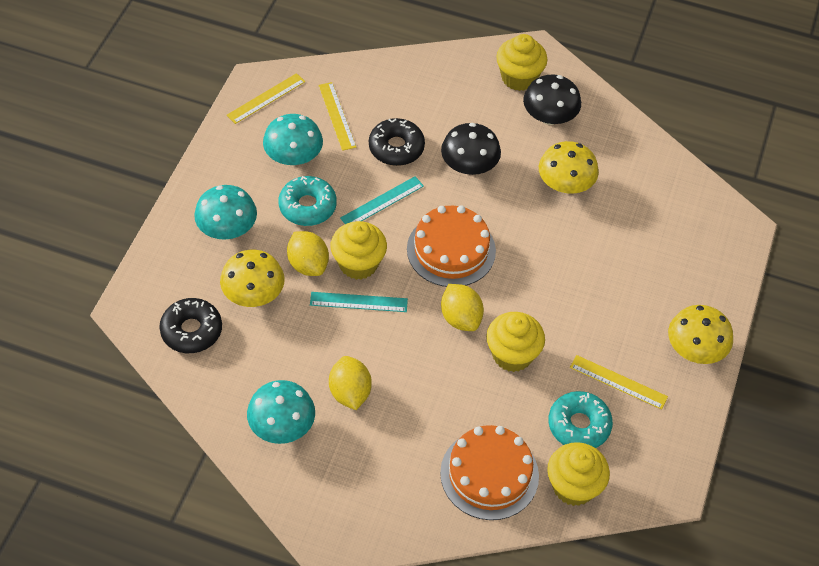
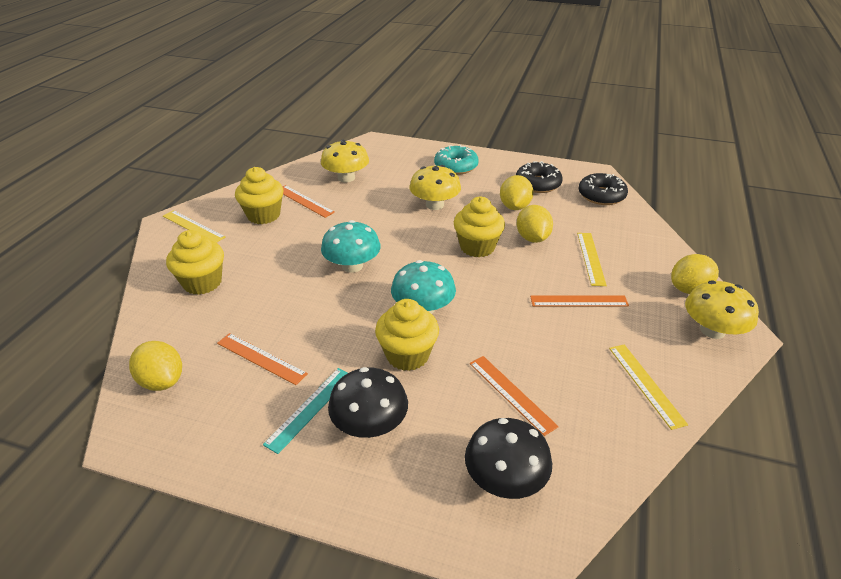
orange cake: 2 -> 0
orange ruler: 0 -> 4
turquoise donut: 2 -> 1
turquoise mushroom: 3 -> 2
turquoise ruler: 2 -> 1
yellow lemon: 3 -> 4

